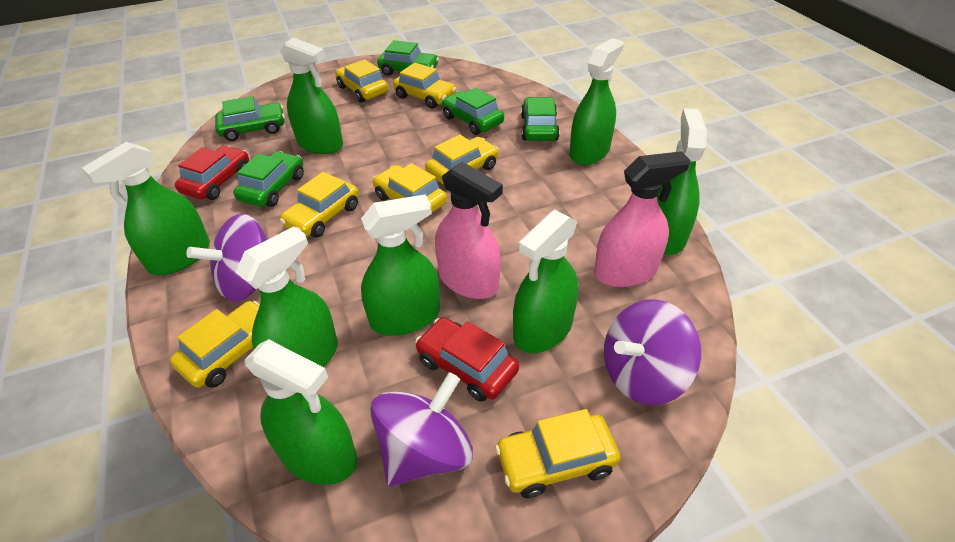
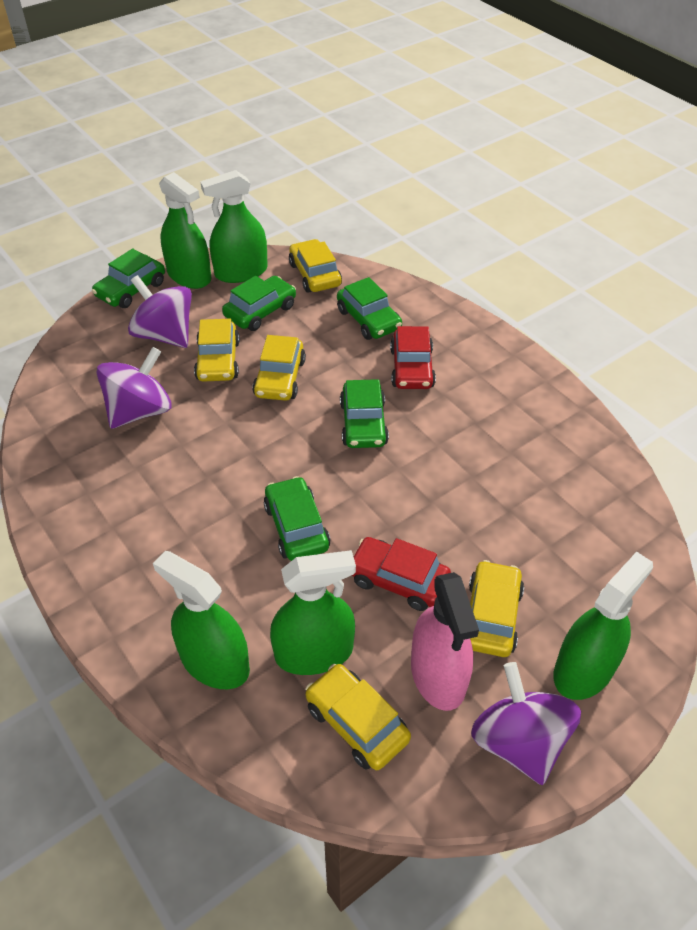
green spray bottle: 8 -> 5
pink spray bottle: 2 -> 1
yellow car: 7 -> 5

